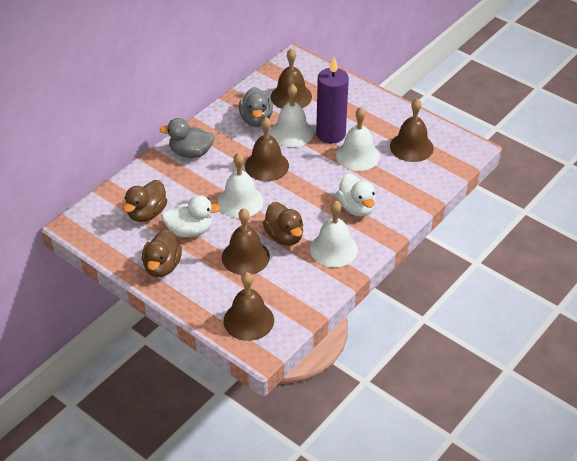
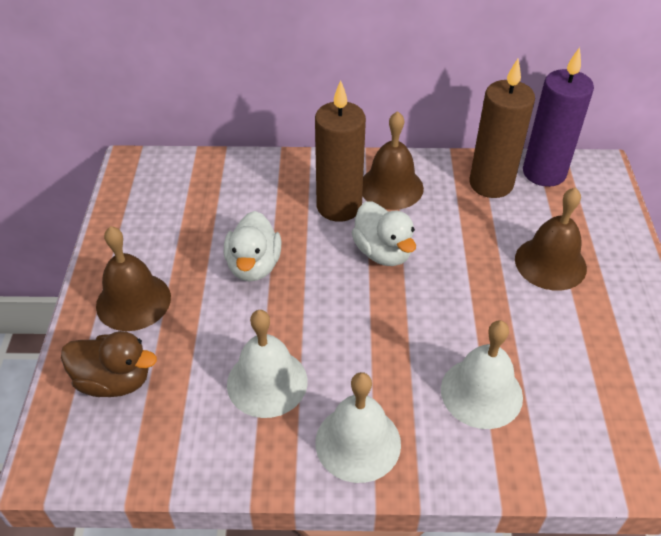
brown bell: 5 -> 3
brown candle: 0 -> 2
brown duck: 3 -> 1
grey duck: 2 -> 0
white bell: 4 -> 3

